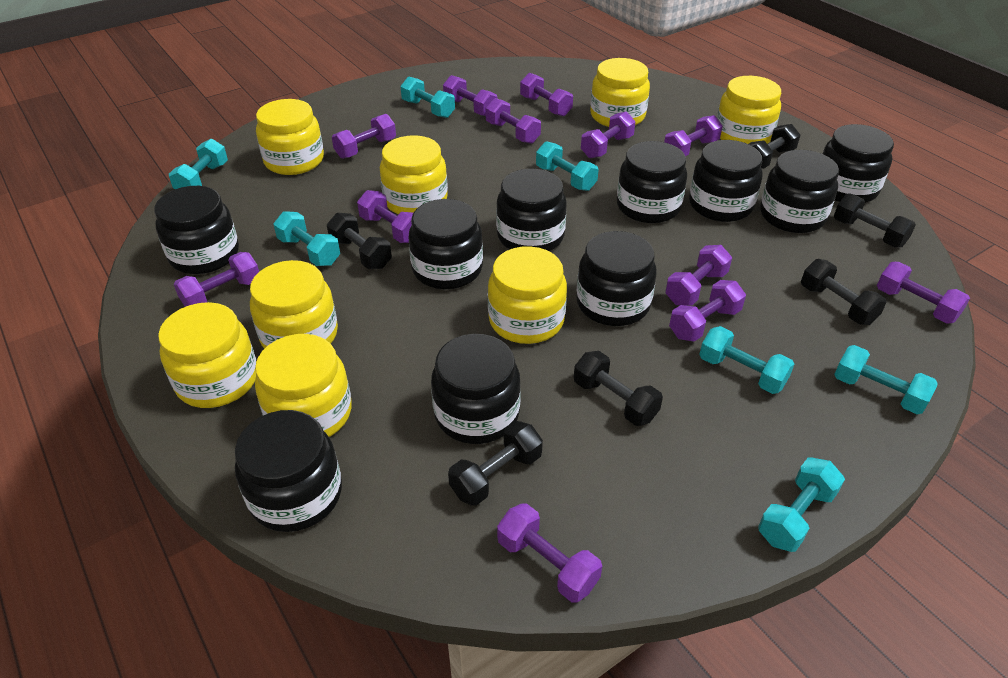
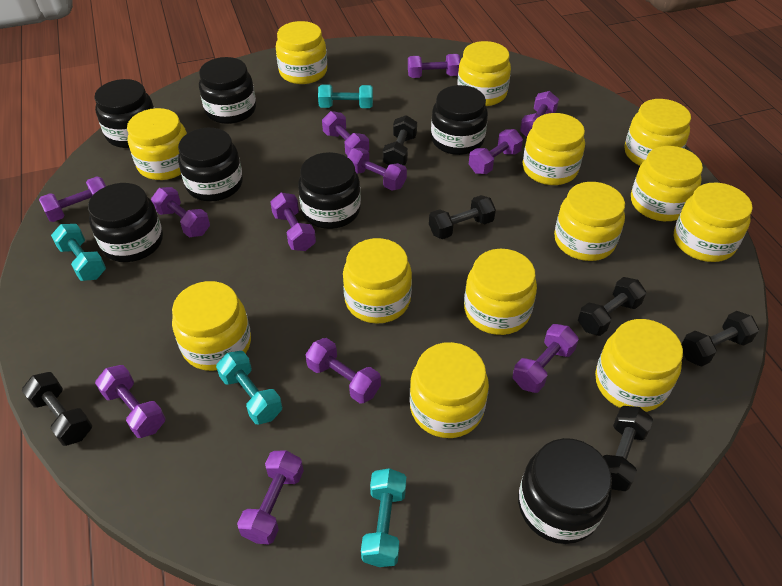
black jar: 10 -> 7
turquoise dumbbell: 7 -> 4
yellow jar: 8 -> 13

